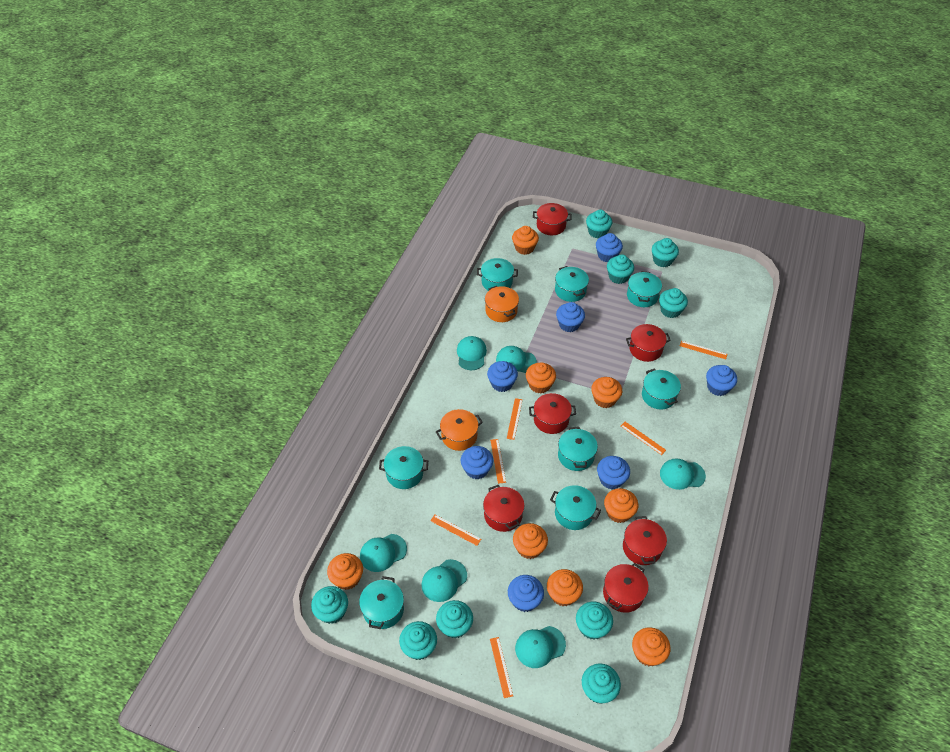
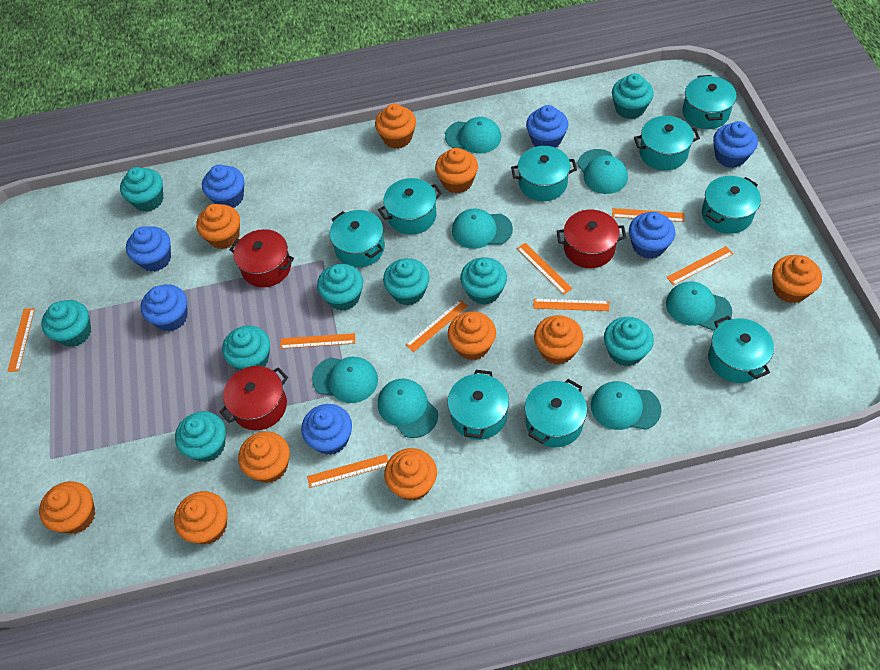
orange cupcake: 8 -> 10
orange pot: 2 -> 0
orange ruler: 6 -> 8
red pot: 6 -> 3
turquoise cap: 6 -> 7
turquoise pot: 8 -> 9

